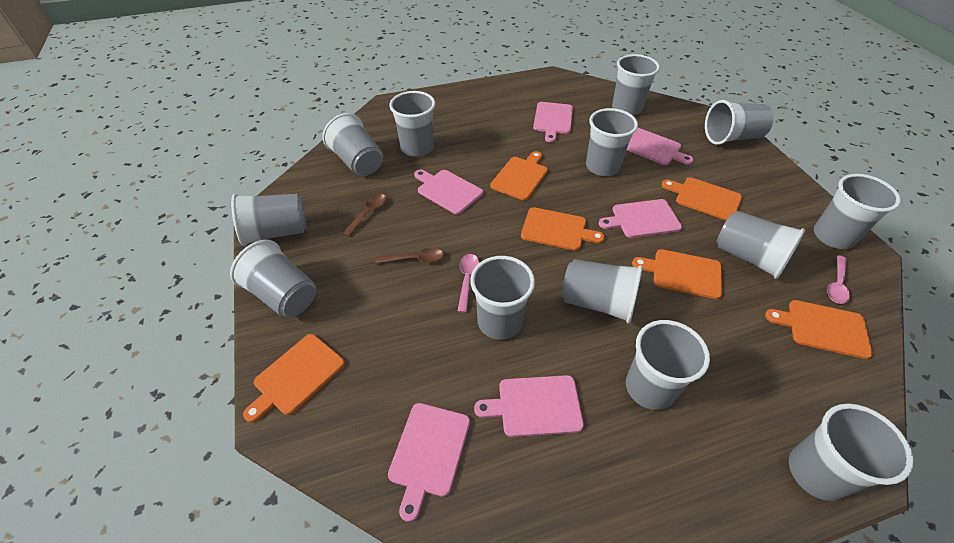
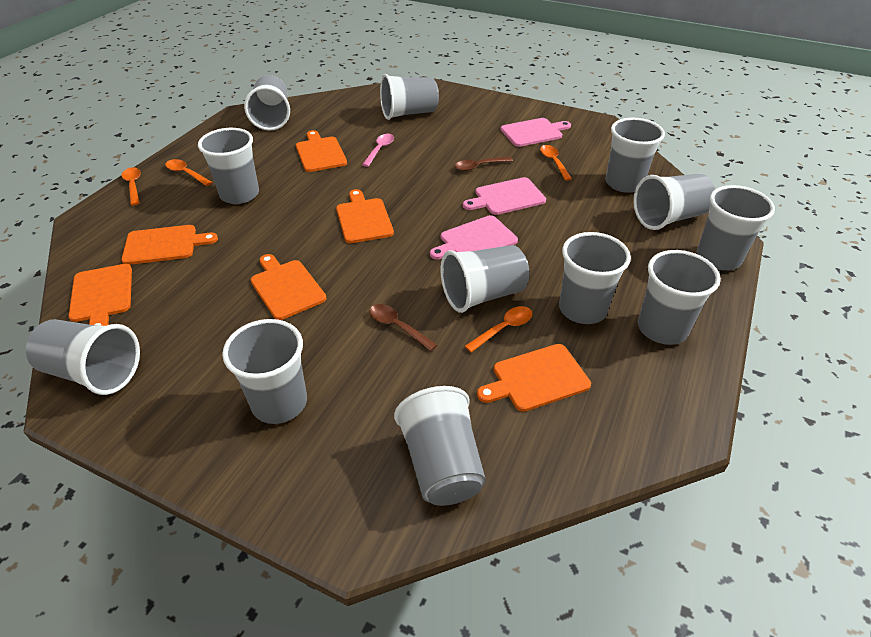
grey cup: 13 -> 12
orange spoon: 0 -> 4
pink cutting board: 6 -> 3
pink spoon: 2 -> 1

